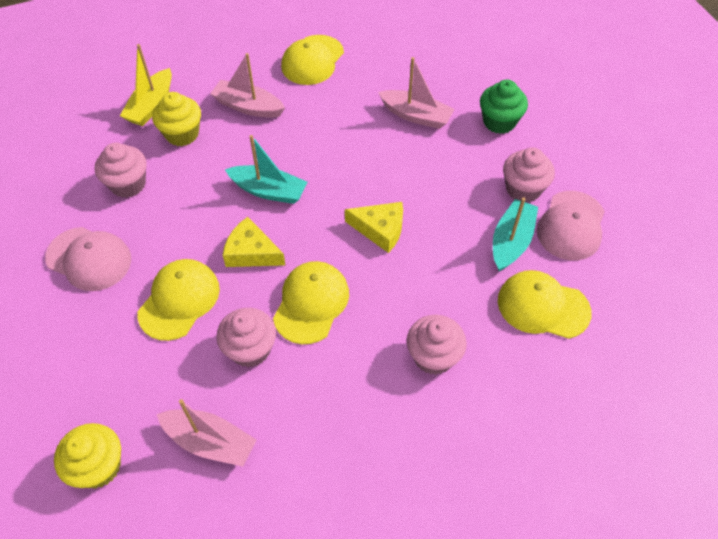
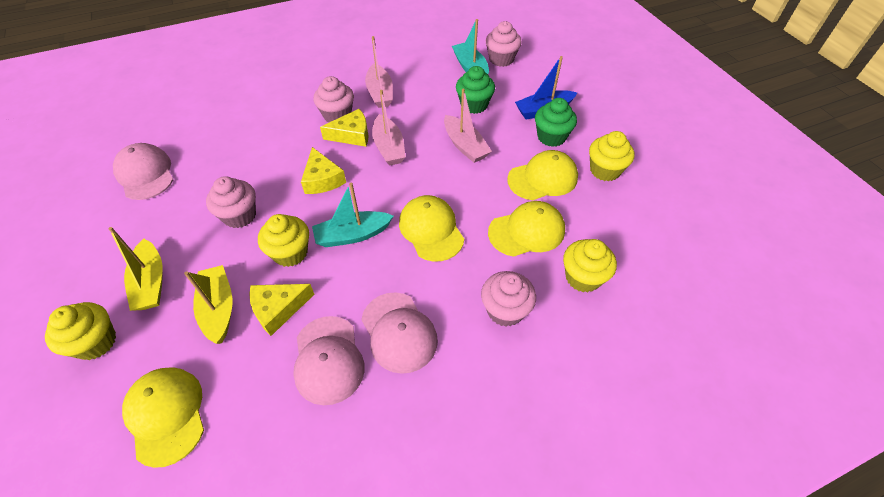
blue boat: 0 -> 1
green cupcake: 1 -> 2
pink cap: 2 -> 3
yellow boat: 1 -> 2
yellow cheese: 2 -> 3
yellow cupcake: 2 -> 4

